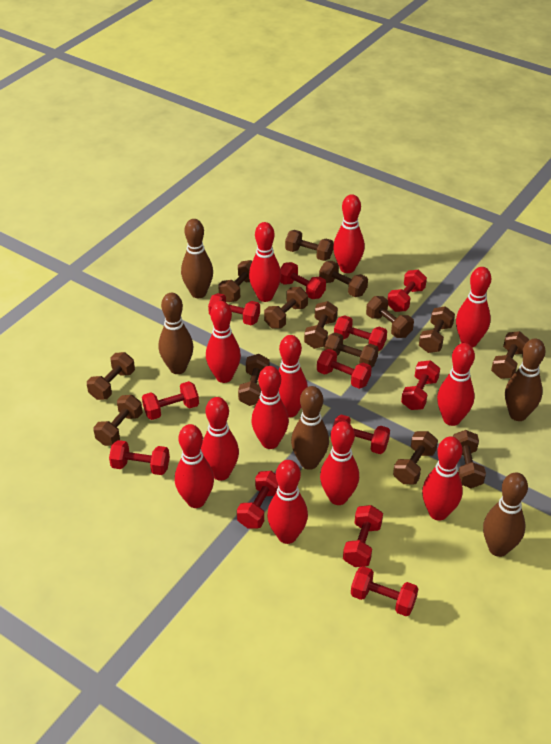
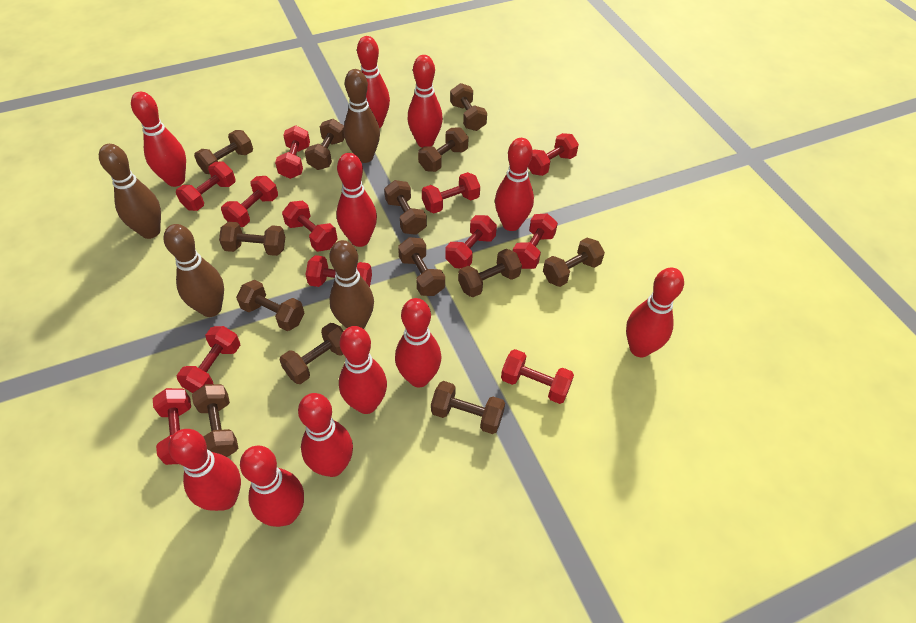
brown bowling pin: 5 -> 4
brown dumbbell: 14 -> 13
red bowling pin: 12 -> 11

